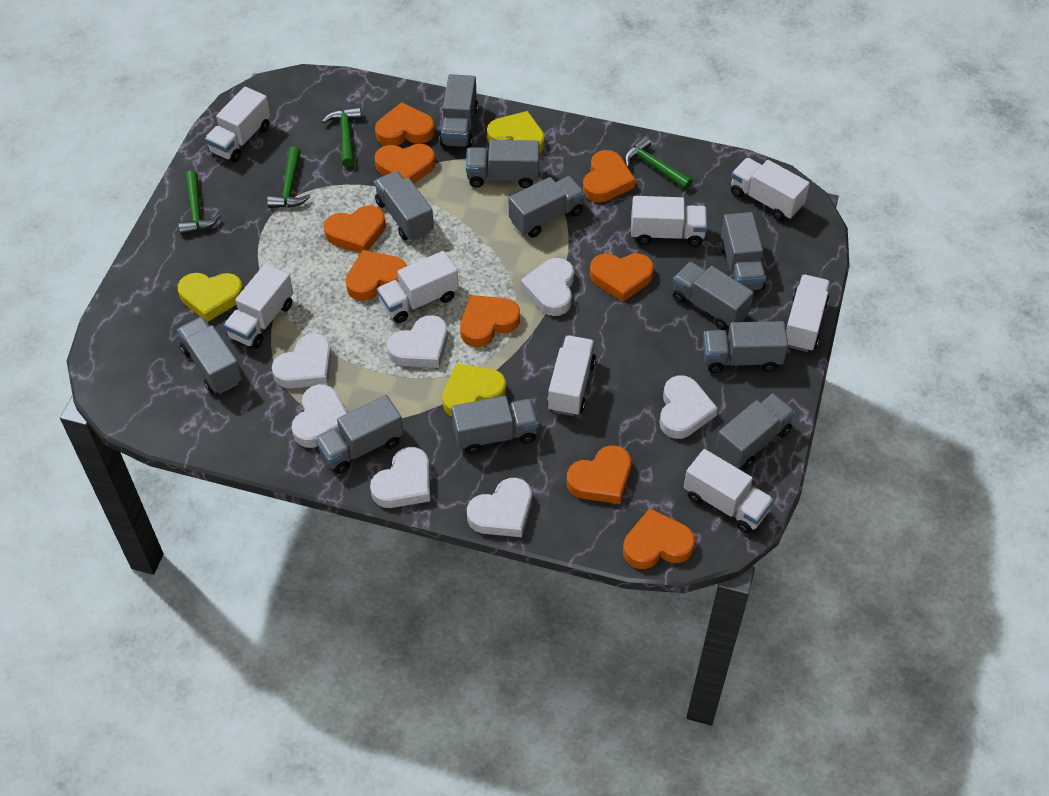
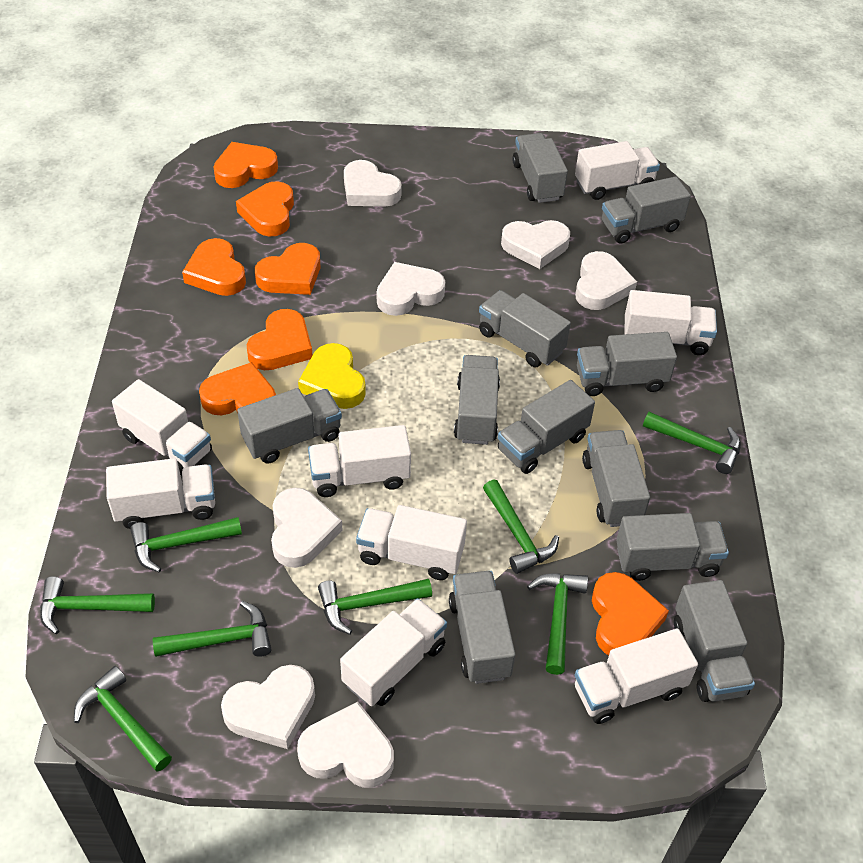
green hammer: 4 -> 8
orange heart: 9 -> 7
yellow heart: 3 -> 1

